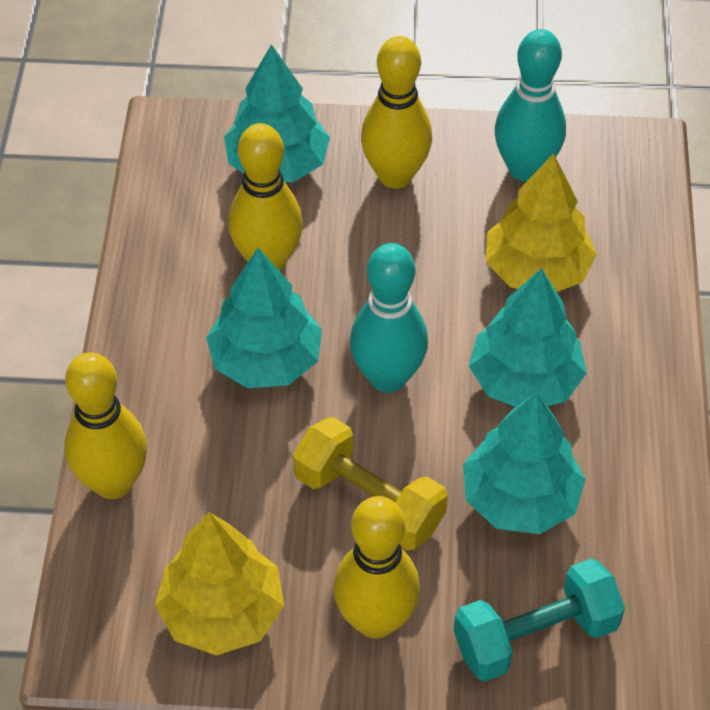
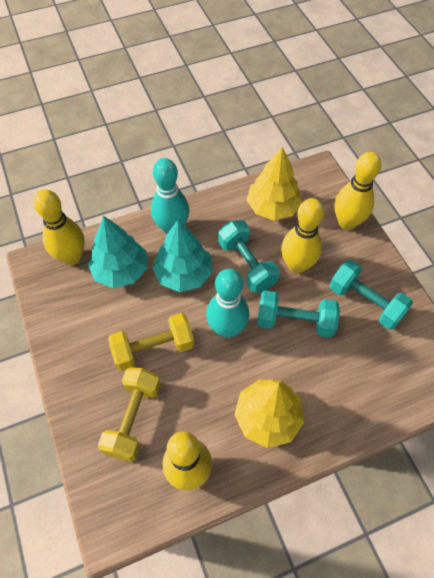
turquoise dumbbell: 1 -> 3
turquoise tree: 4 -> 2
yellow dumbbell: 1 -> 2

